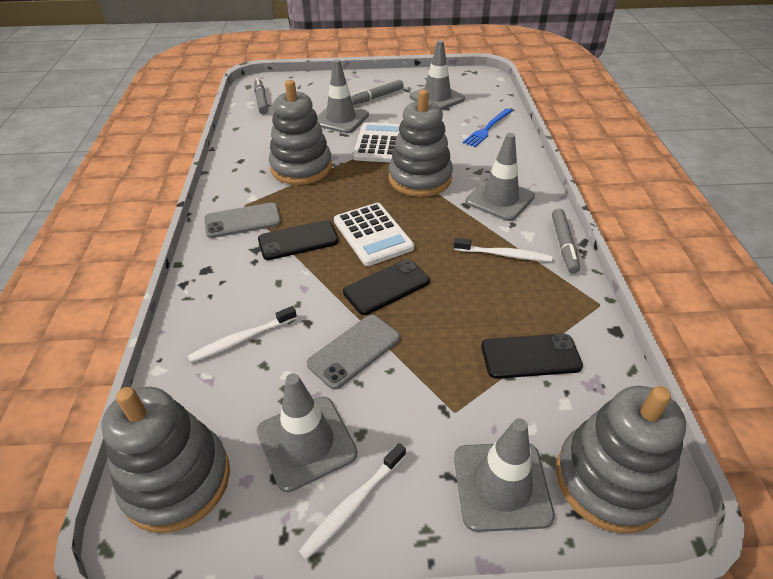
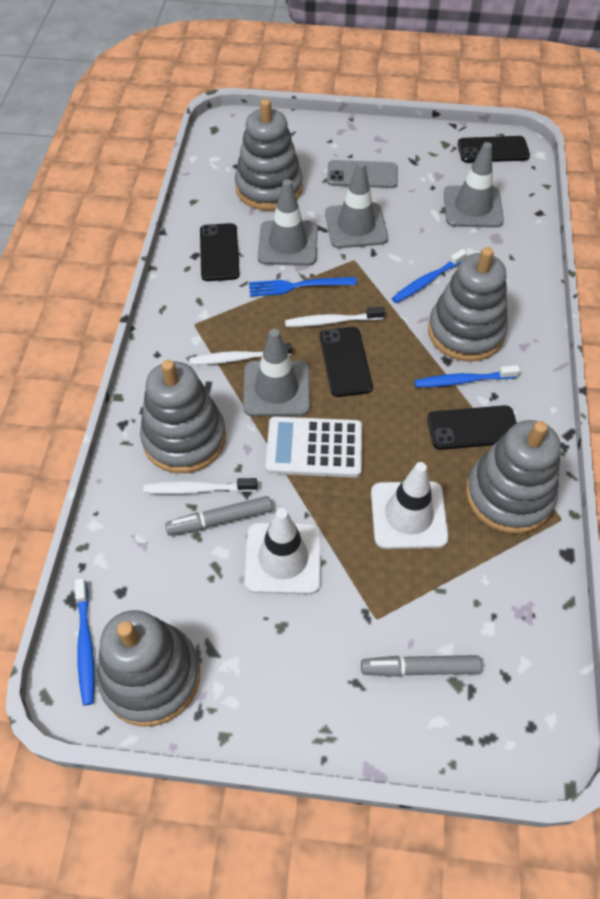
black phone: 3 -> 4
blue toothbrush: 0 -> 3
grey marker: 3 -> 2
grey phone: 2 -> 1
grey stacking toy: 4 -> 5
grey traffic cone: 5 -> 4
white calculator: 2 -> 1
white traffic cone: 0 -> 2

